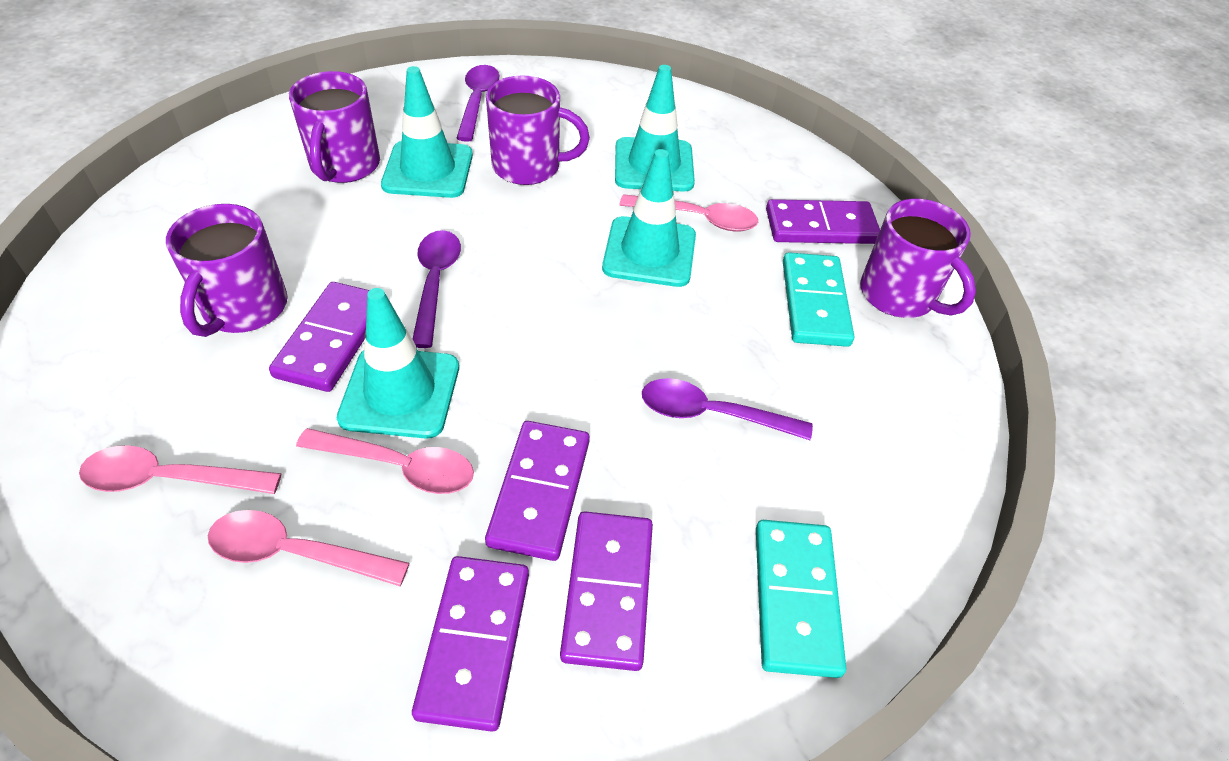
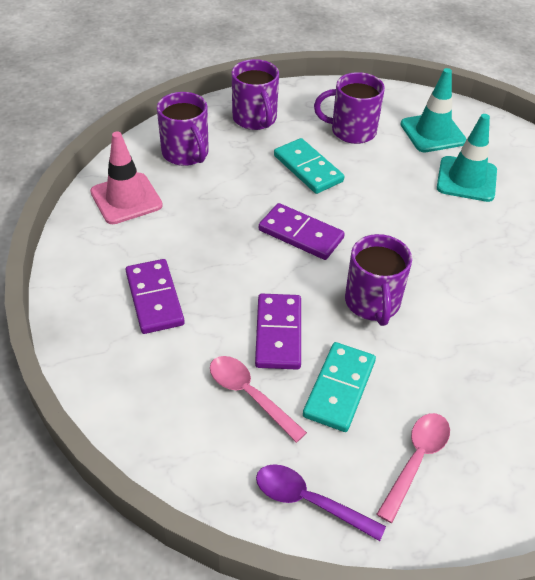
pink spoon: 4 -> 2
pink traffic cone: 0 -> 1
purple domino: 5 -> 3
purple spoon: 3 -> 1
turquoise traffic cone: 4 -> 2

